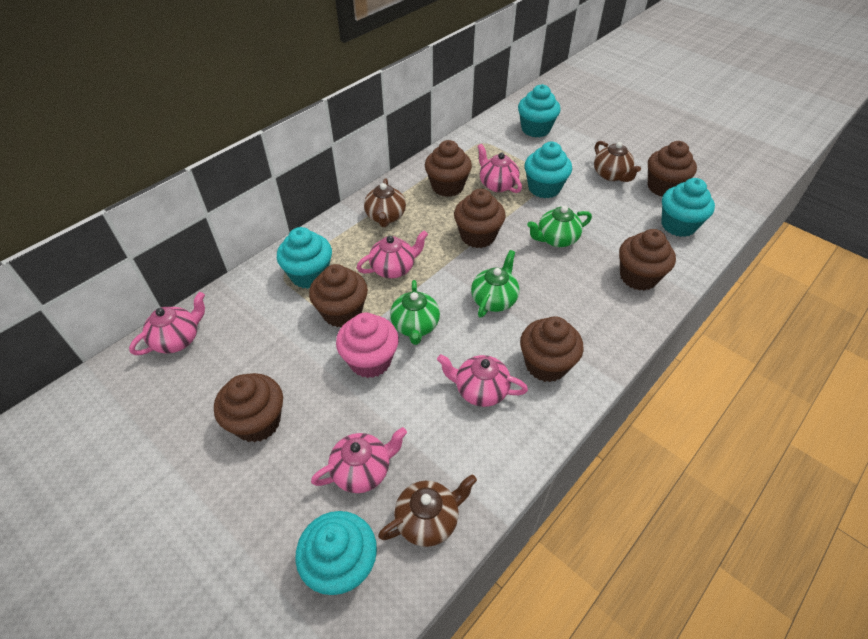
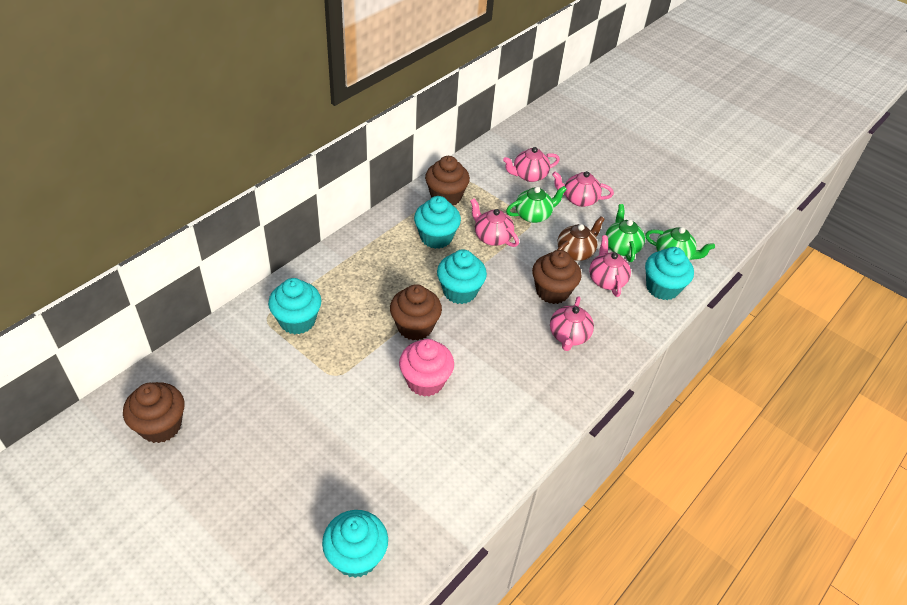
brown cupcake: 7 -> 4
brown teapot: 3 -> 1

